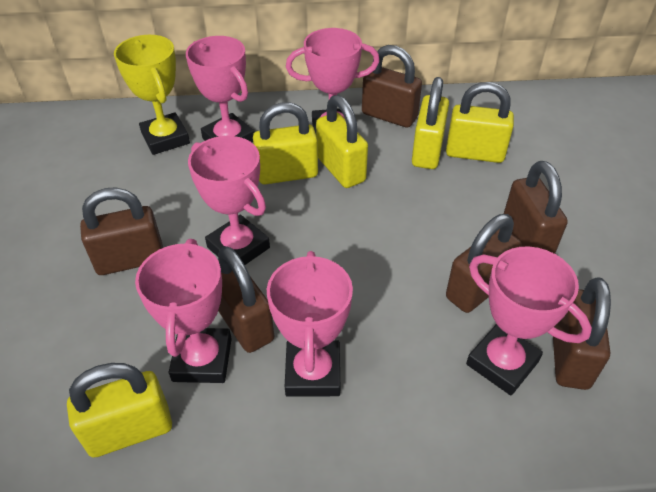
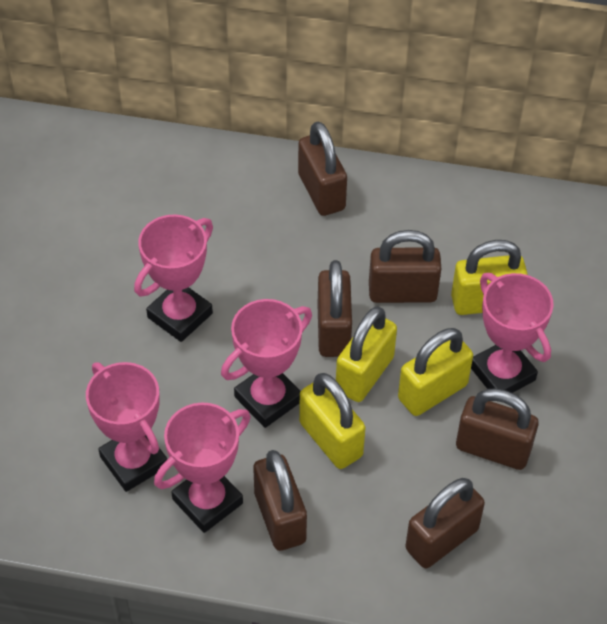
pink trophy: 6 -> 5
yellow padlock: 5 -> 4
yellow trophy: 1 -> 0

